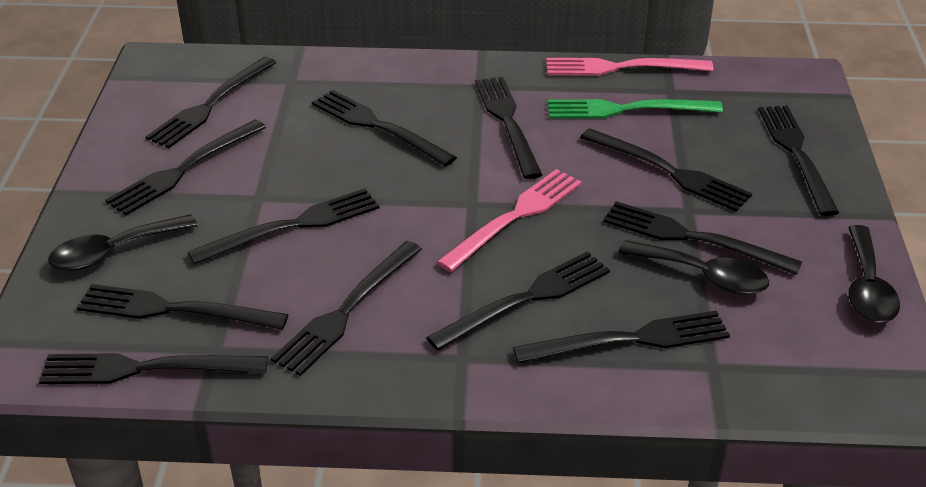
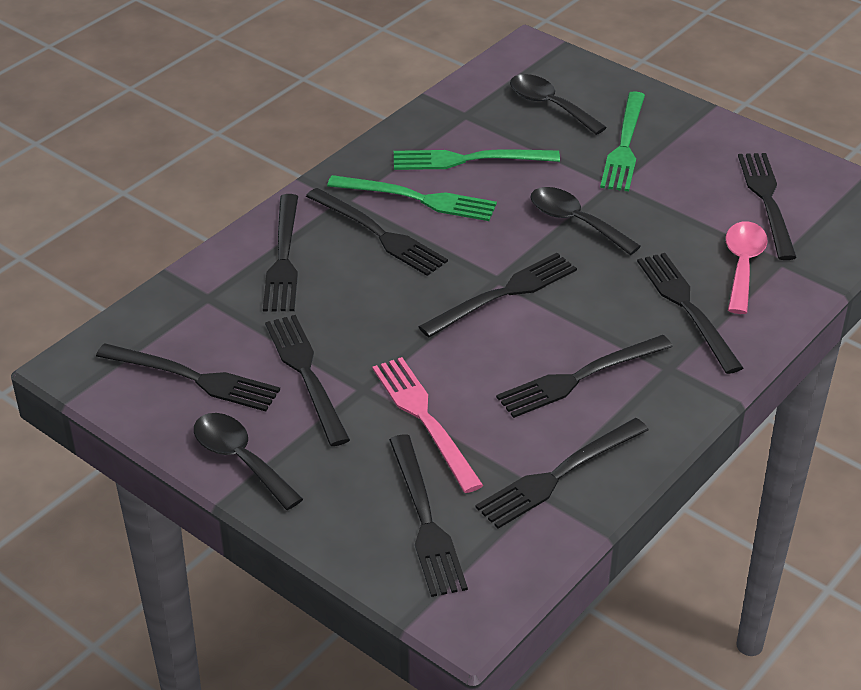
black fork: 13 -> 10
green fork: 1 -> 3
pink fork: 2 -> 1
pink spoon: 0 -> 1

